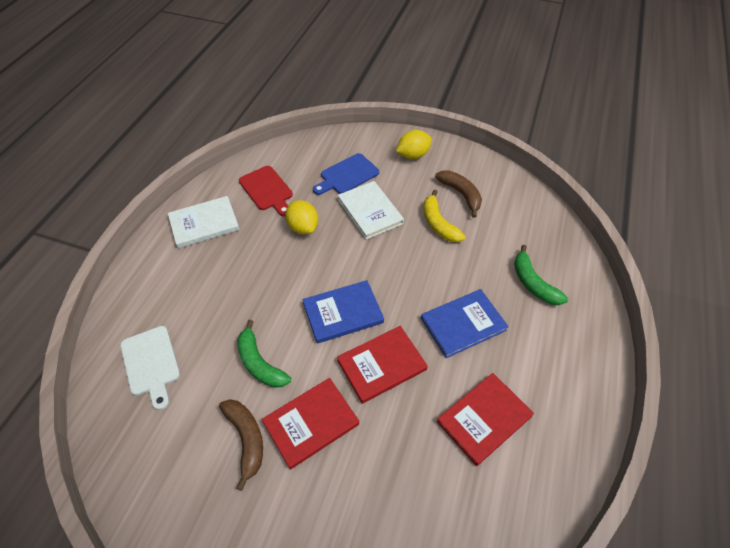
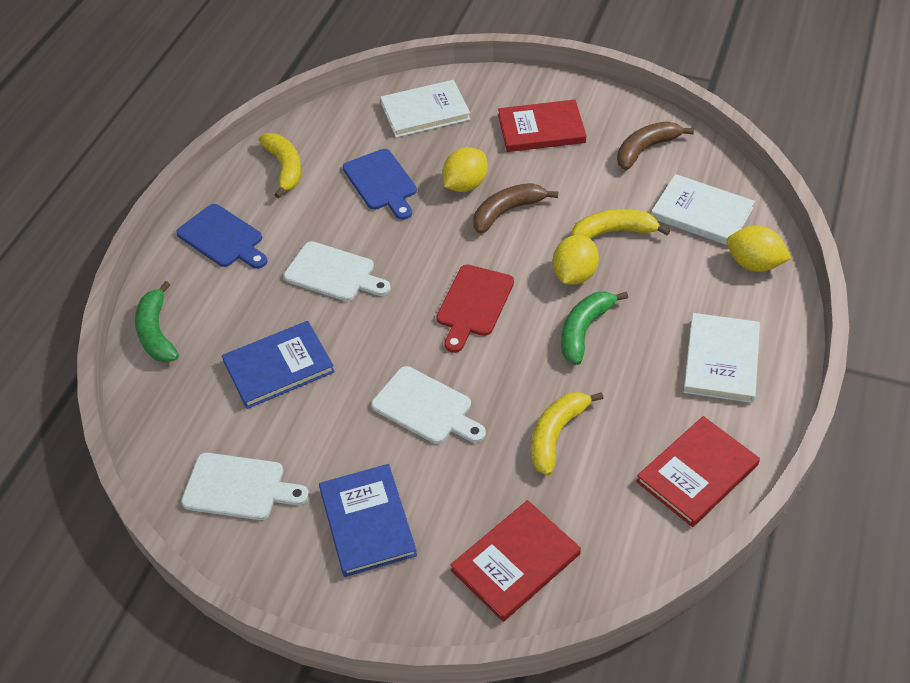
blue cutting board: 1 -> 2
white book: 2 -> 3
white cutting board: 1 -> 3
yellow banana: 1 -> 3
yellow lemon: 2 -> 3

